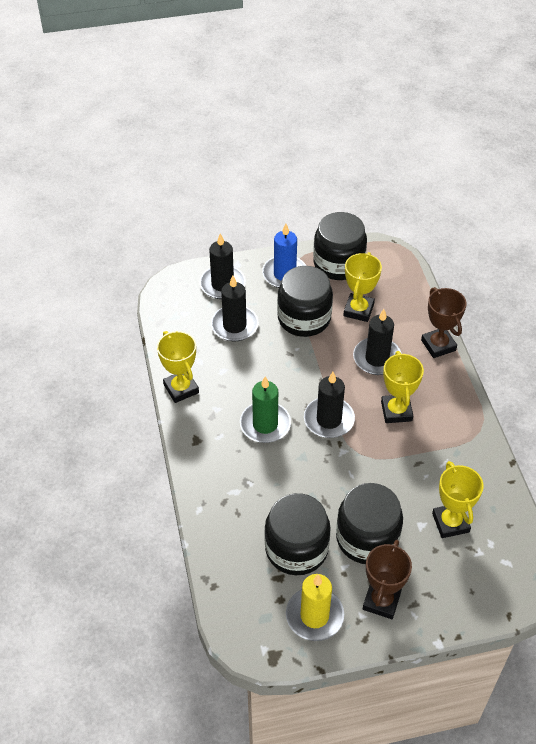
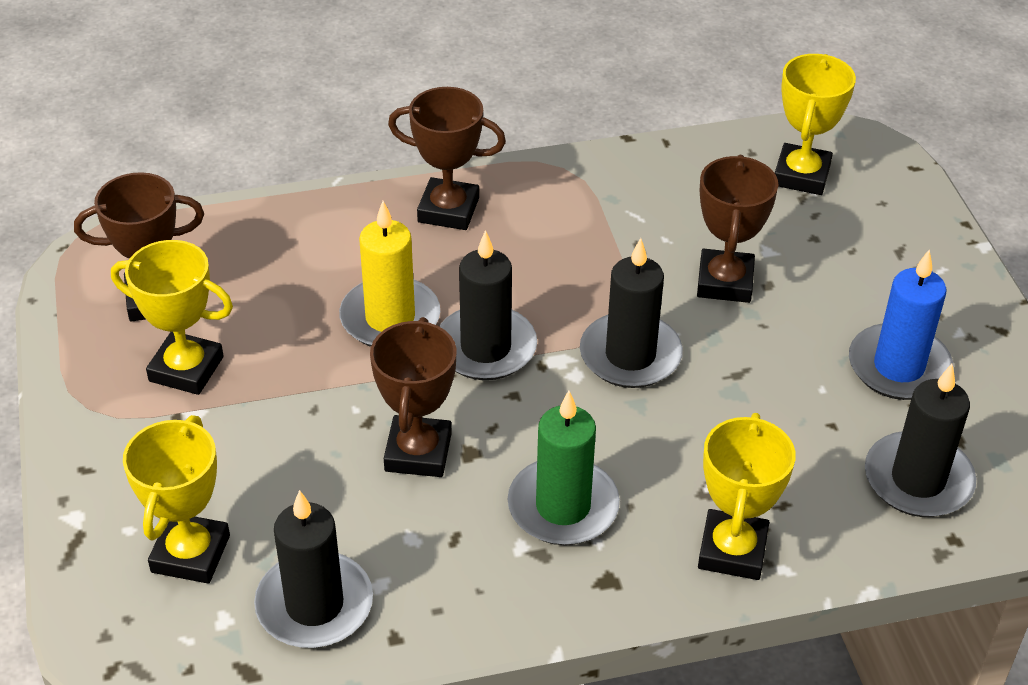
black jar: 4 -> 0
brown trophy: 2 -> 4

